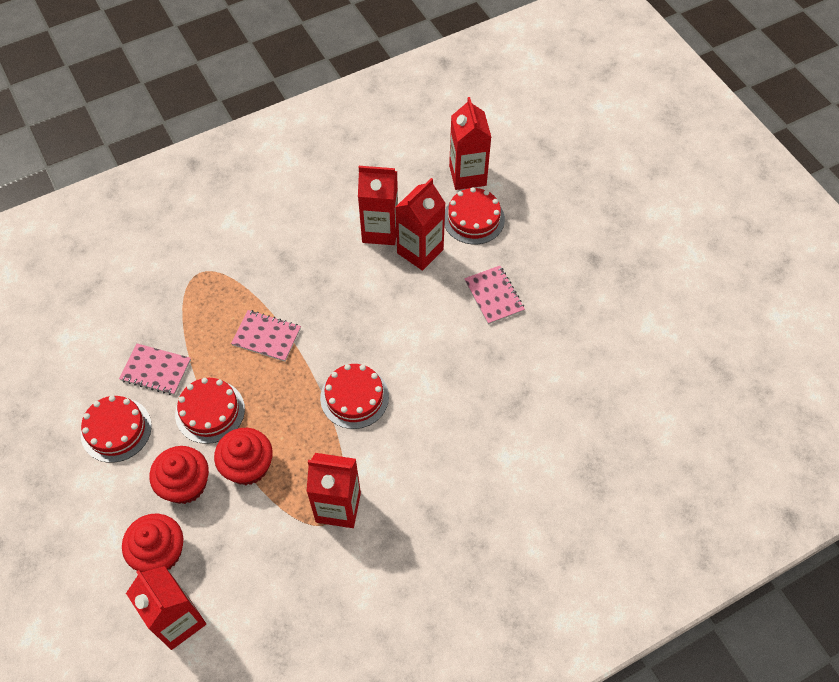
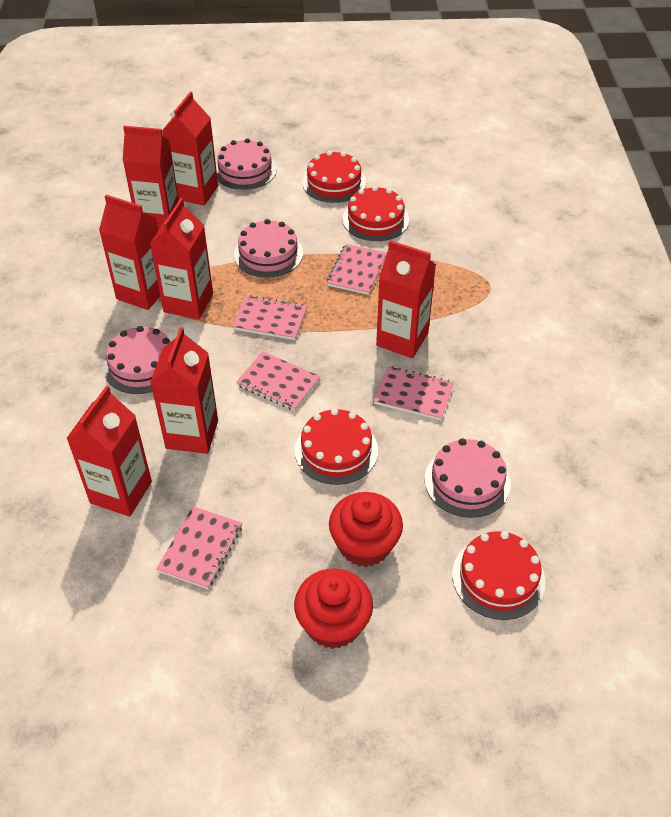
pink cake: 0 -> 4
pink notebook: 3 -> 5
red carton: 5 -> 7
red cupcake: 3 -> 2

